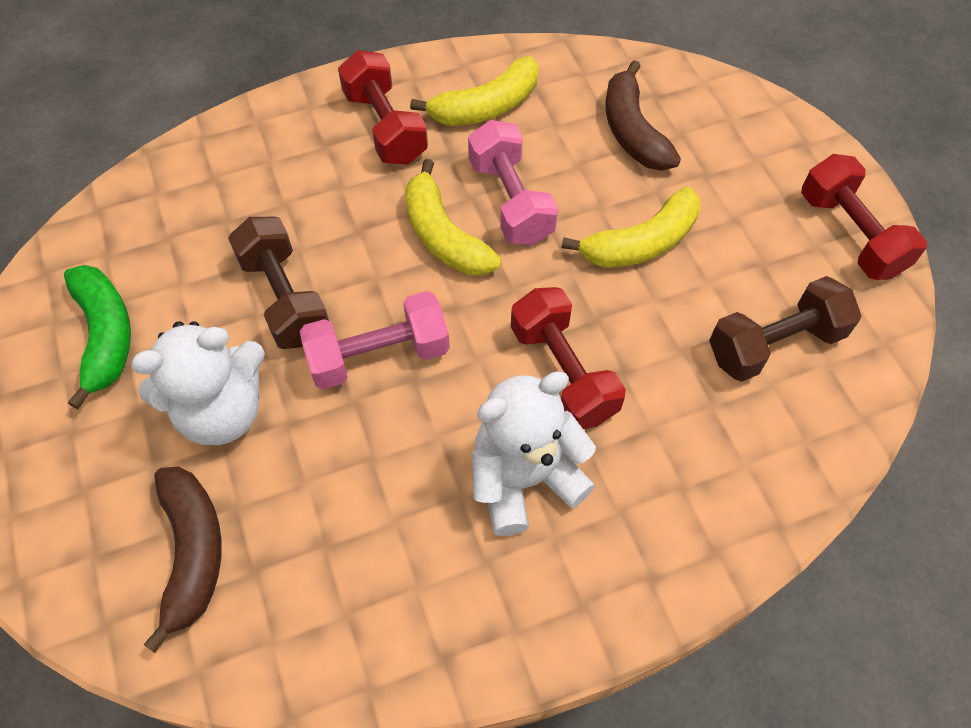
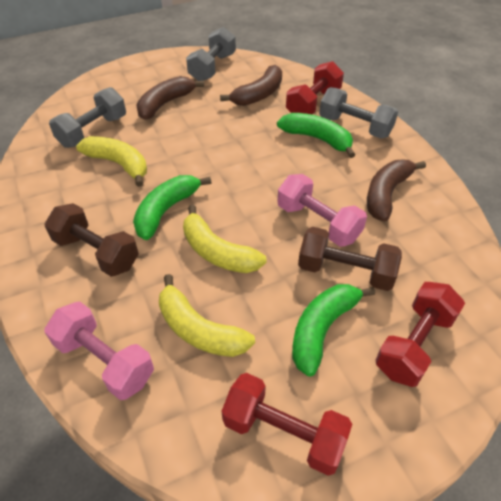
brown banana: 2 -> 3
green banana: 1 -> 3
grey dumbbell: 0 -> 3
white teddy bear: 2 -> 0

